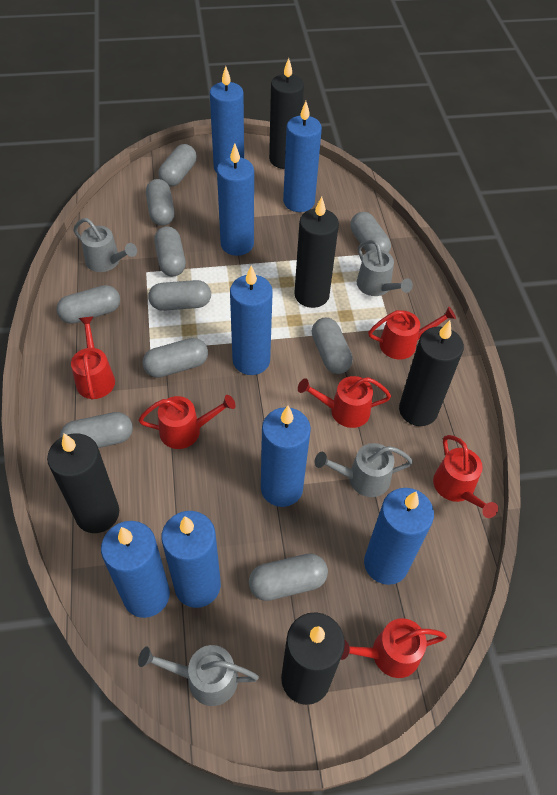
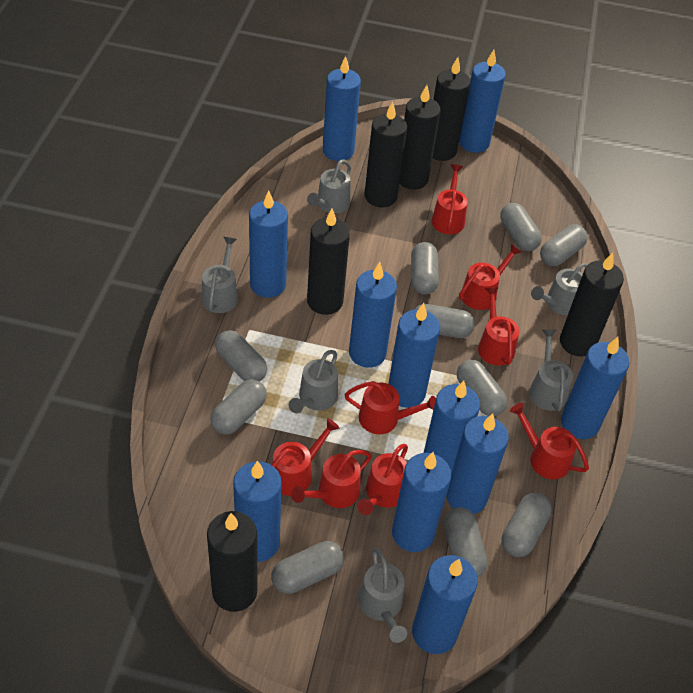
black candle: 5 -> 6
blue candle: 8 -> 11
grey watering can: 4 -> 6
red watering can: 6 -> 8

